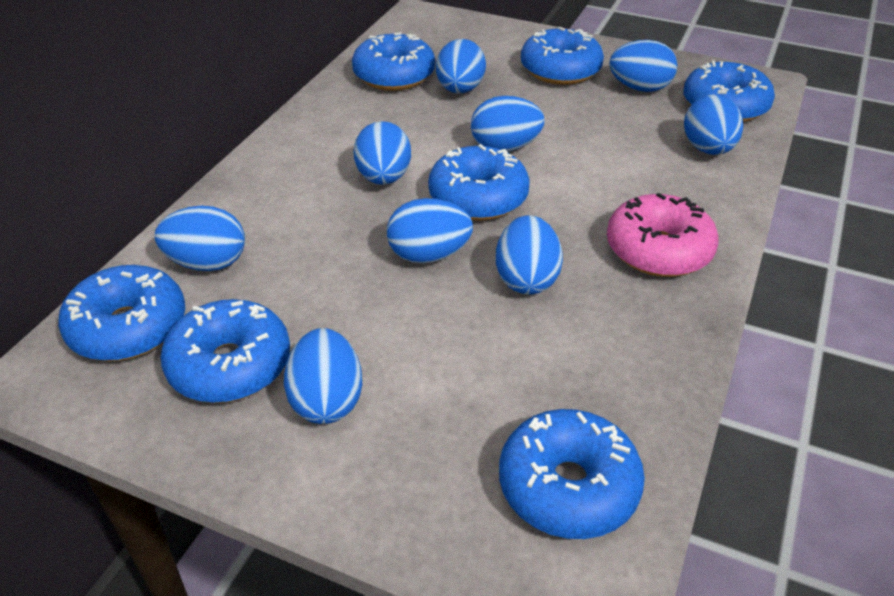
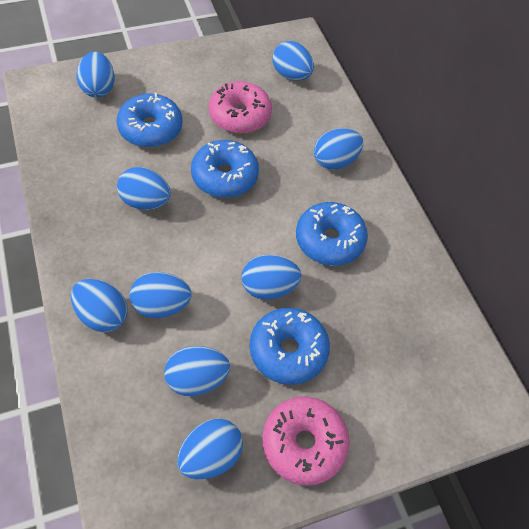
blue donut: 7 -> 4
pink donut: 1 -> 2

